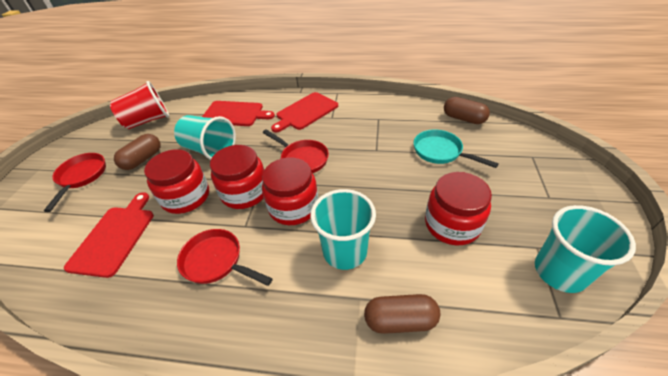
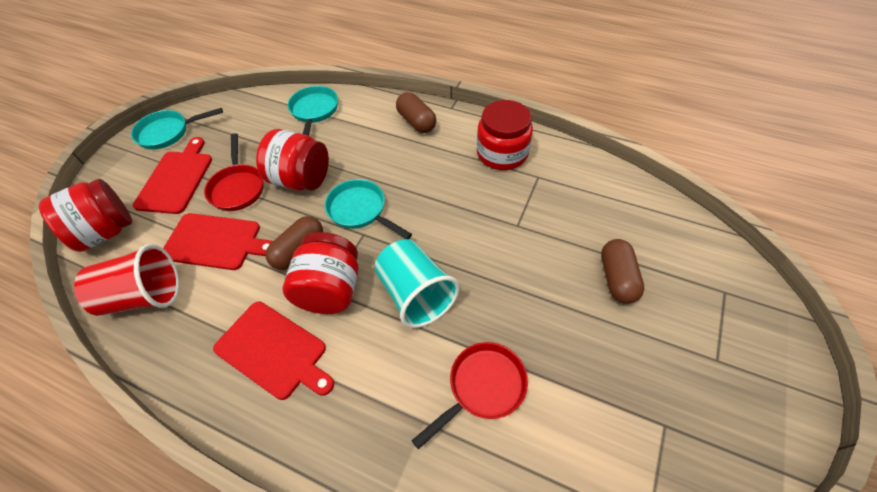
red pan: 3 -> 2
turquoise cup: 3 -> 1
turquoise pan: 1 -> 3

